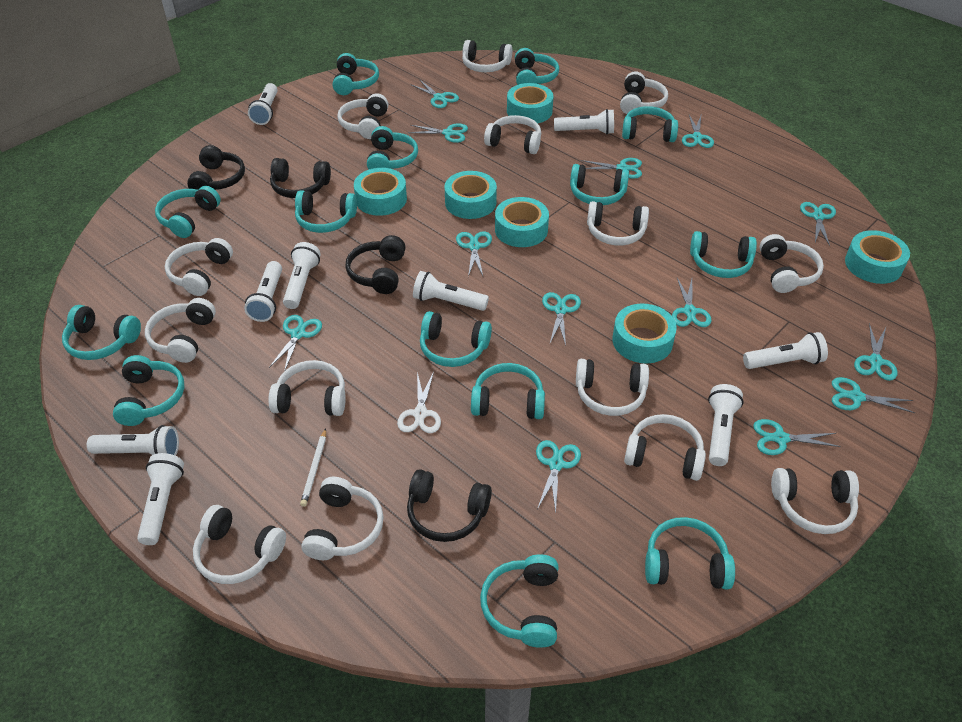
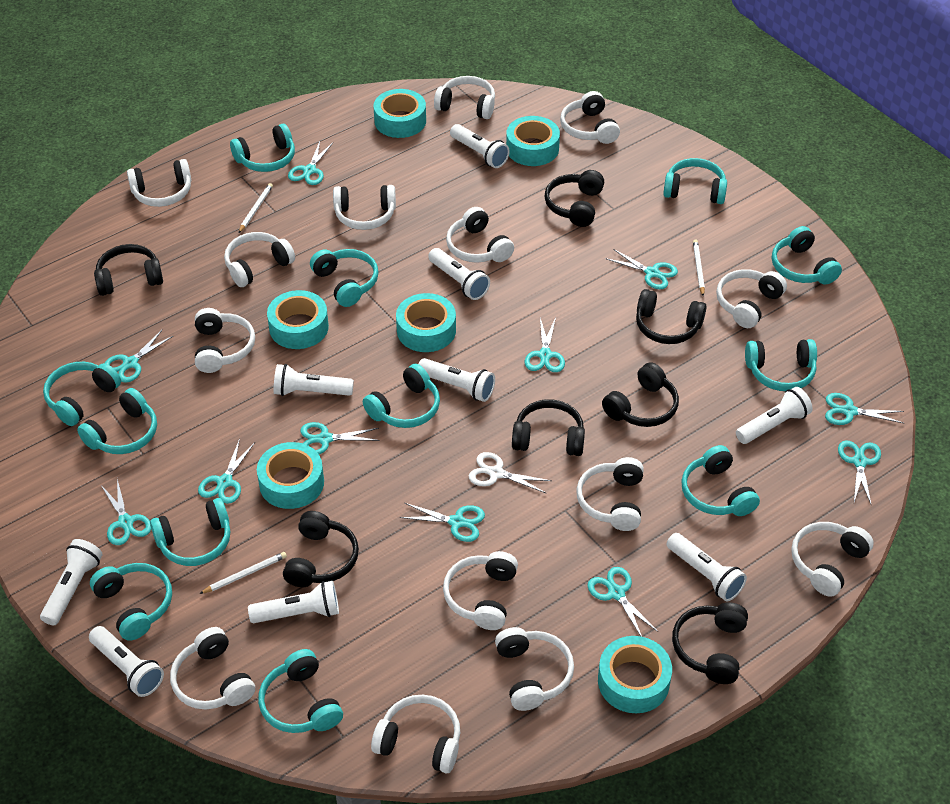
black headphones: 4 -> 7
turquoise headphones: 14 -> 12
turquoise scissors: 13 -> 11
white pencil: 1 -> 3

